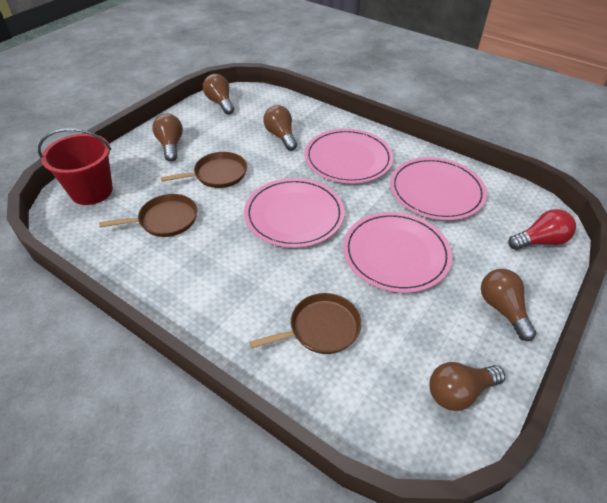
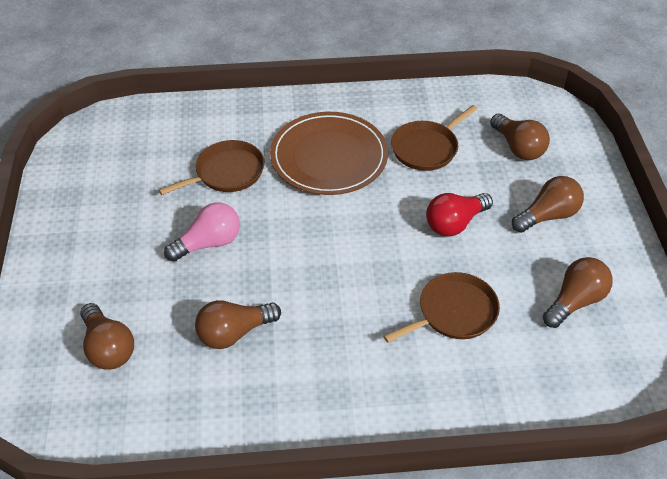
brown plate: 0 -> 1
pink light bulb: 0 -> 1
pink plate: 4 -> 0
red bucket: 1 -> 0

